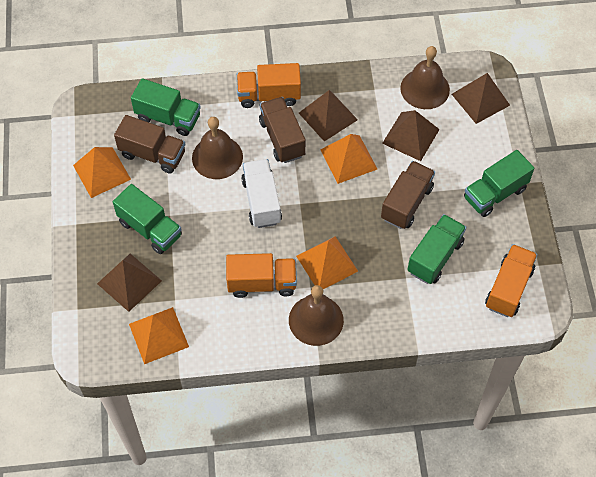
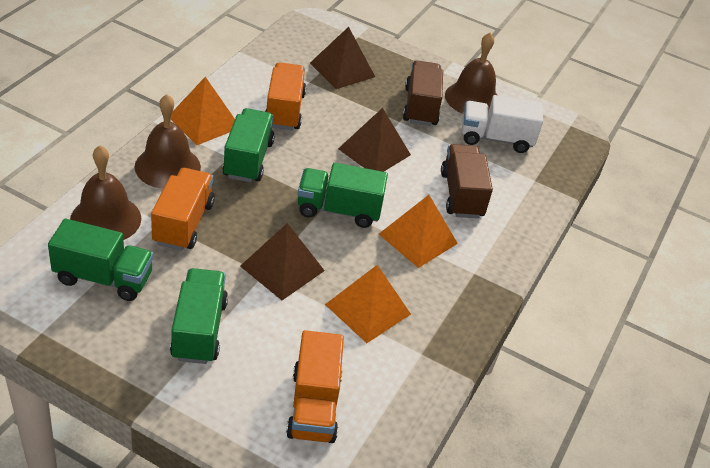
brown pyramid: 4 -> 3
brown truck: 3 -> 2
orange pyramid: 4 -> 3

